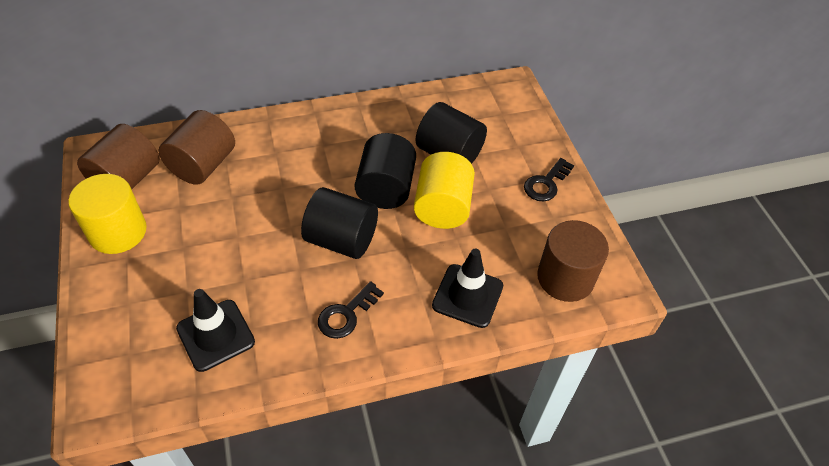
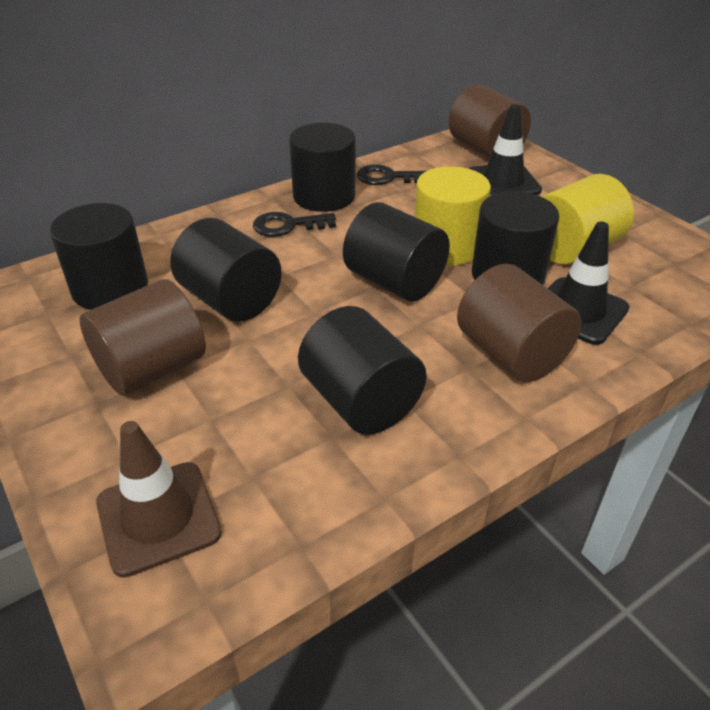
black cylinder: 3 -> 6
brown traffic cone: 0 -> 1

